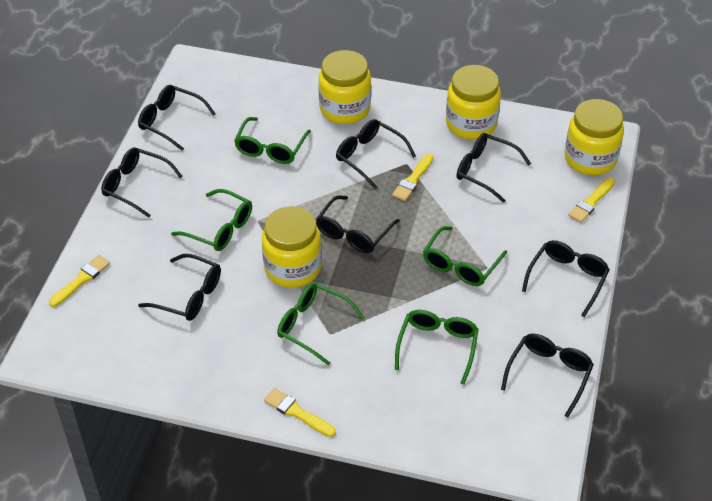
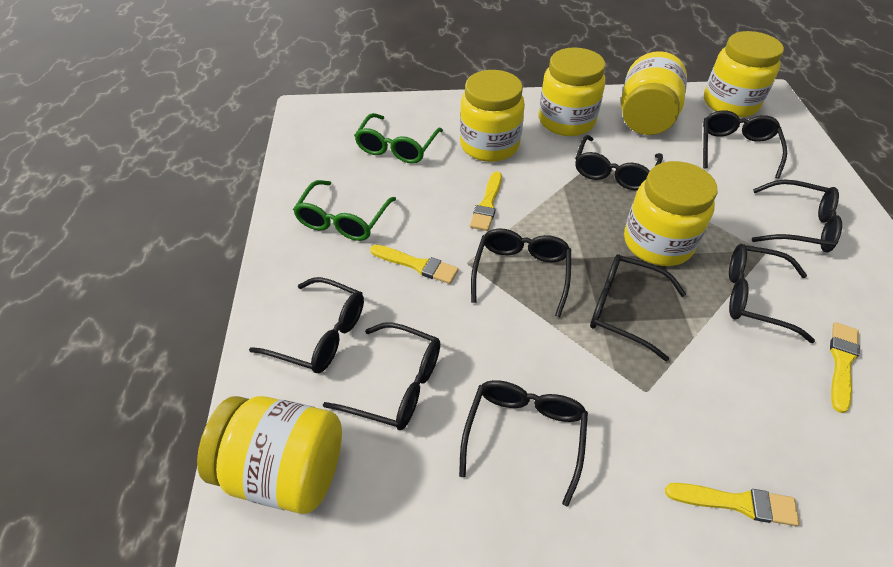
black glasses: 8 -> 9
green glasses: 5 -> 2
yellow jar: 4 -> 6

